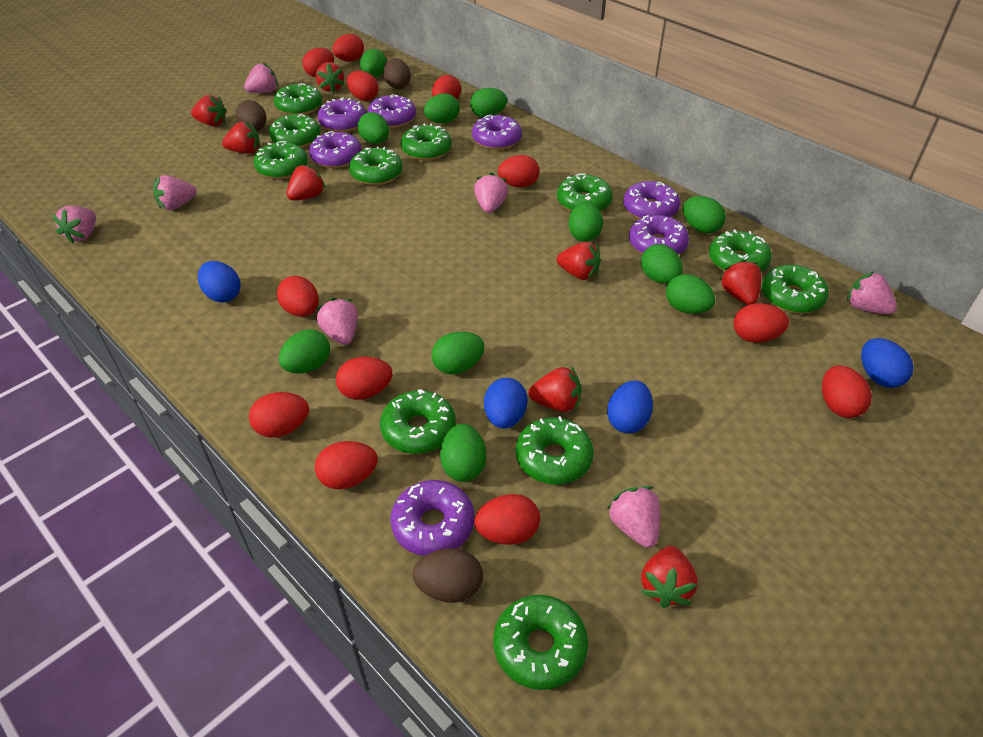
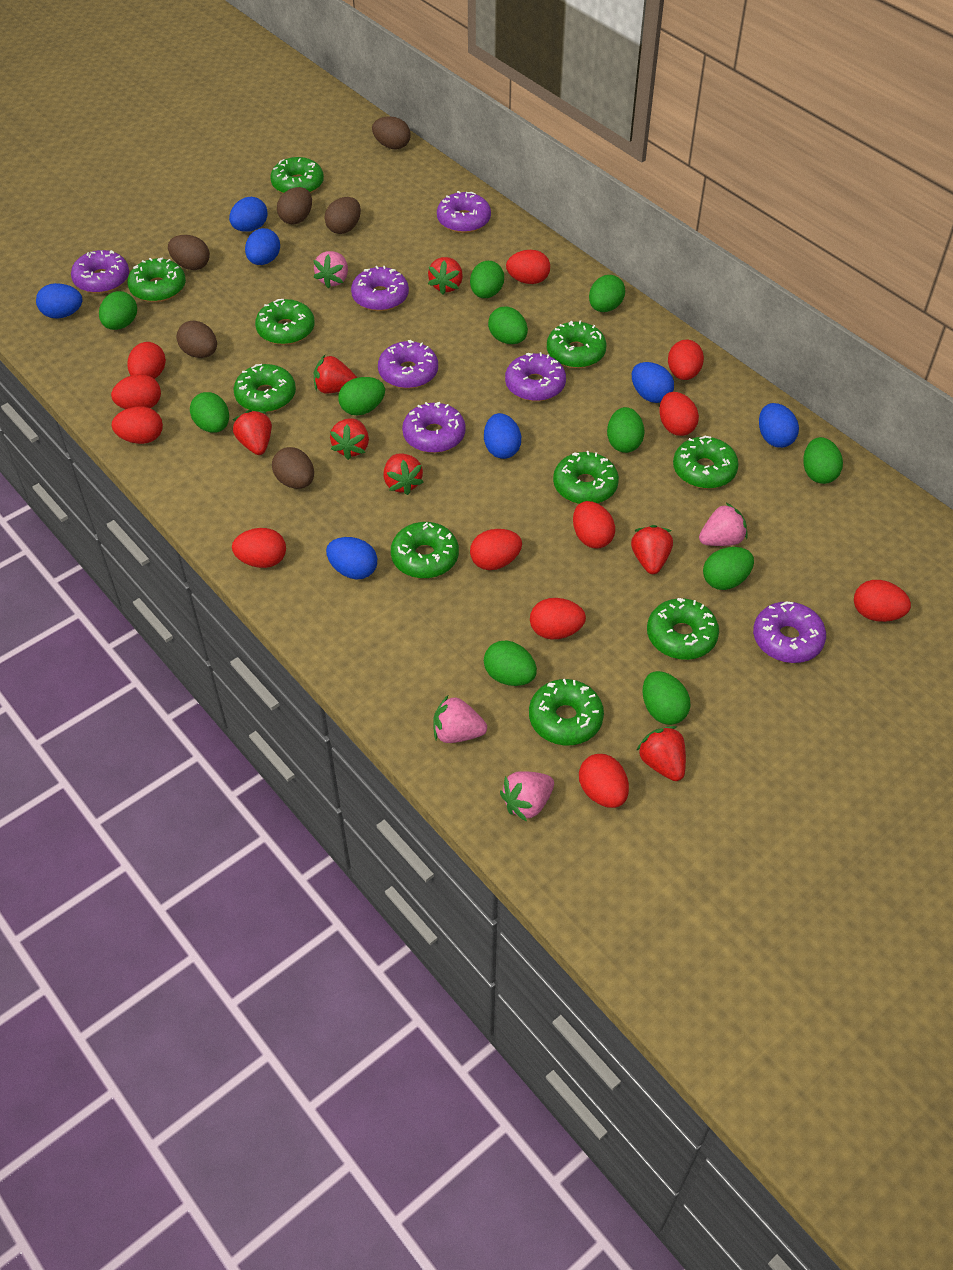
blue egg: 4 -> 7
brown egg: 3 -> 6
green donut: 11 -> 10
pink strawberry: 7 -> 4
red strawberry: 8 -> 7

